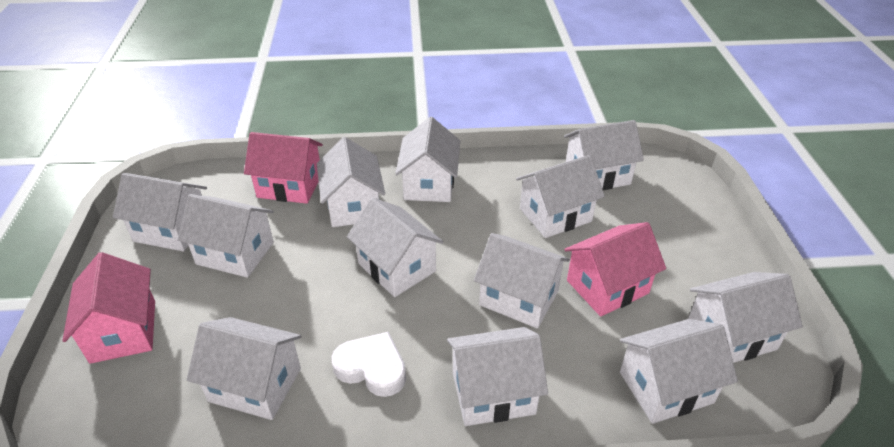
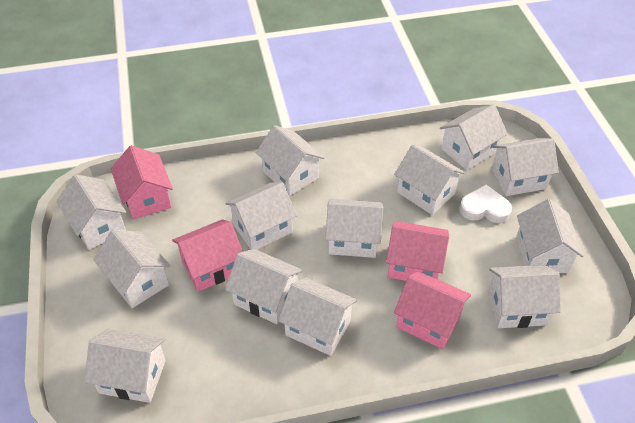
pink house: 3 -> 4
white house: 12 -> 13

